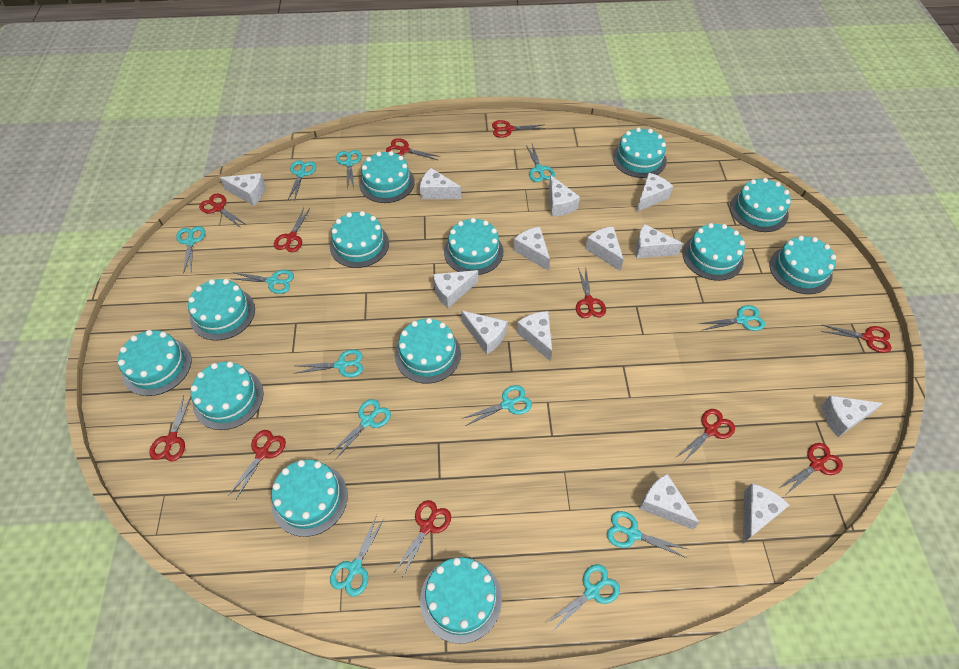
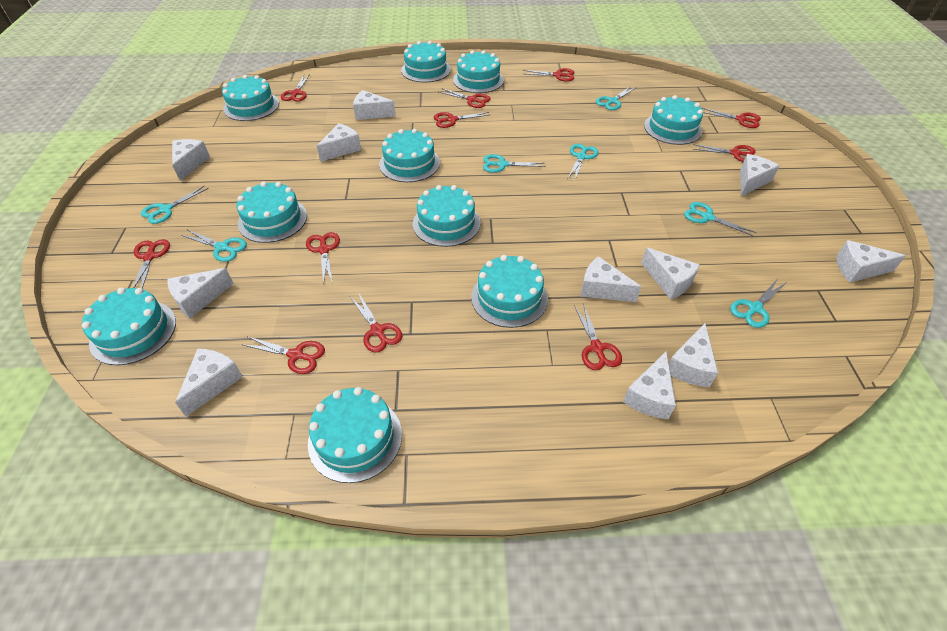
turquoise cake: 13 -> 10
turquoise scissors: 12 -> 7
white cheese: 13 -> 11

